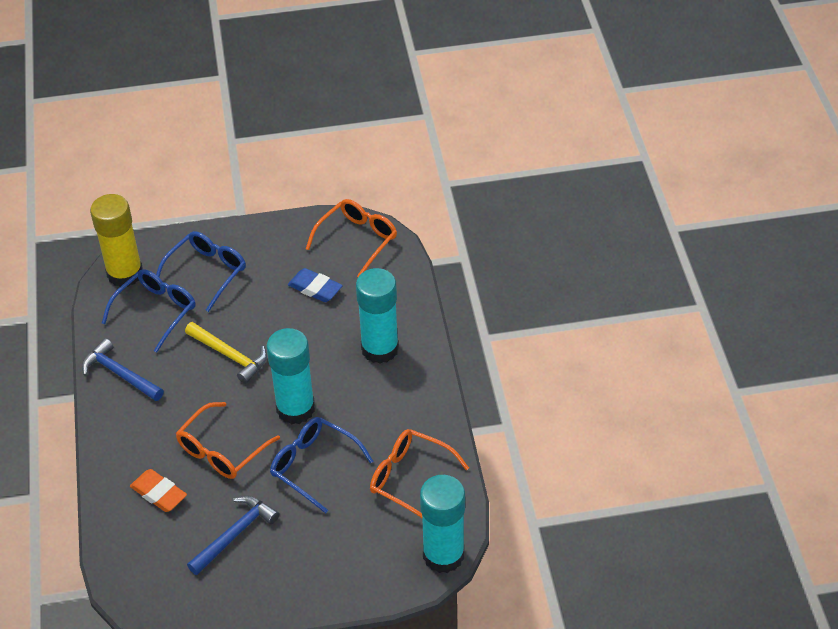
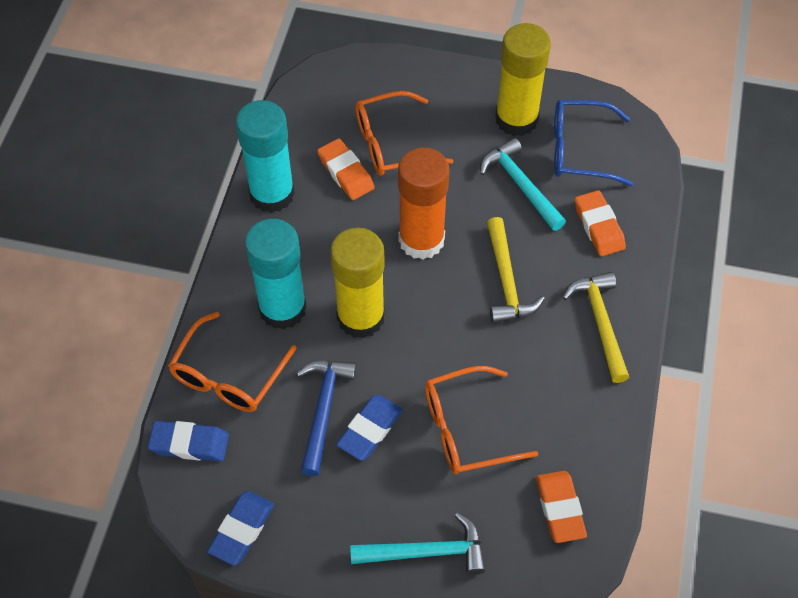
blue eraser: 1 -> 3
blue glasses: 3 -> 1
blue hammer: 2 -> 1
orange eraser: 1 -> 3
orange glue stick: 0 -> 1
turquoise glue stick: 3 -> 2
turquoise hammer: 0 -> 2
yellow glue stick: 1 -> 2
yellow hammer: 1 -> 2

